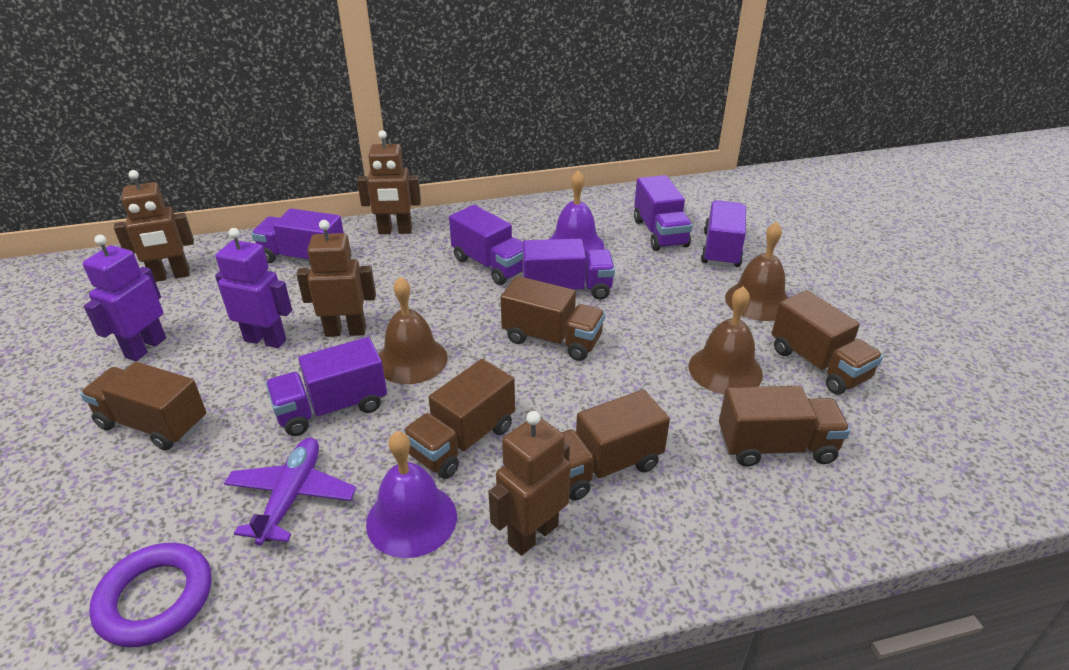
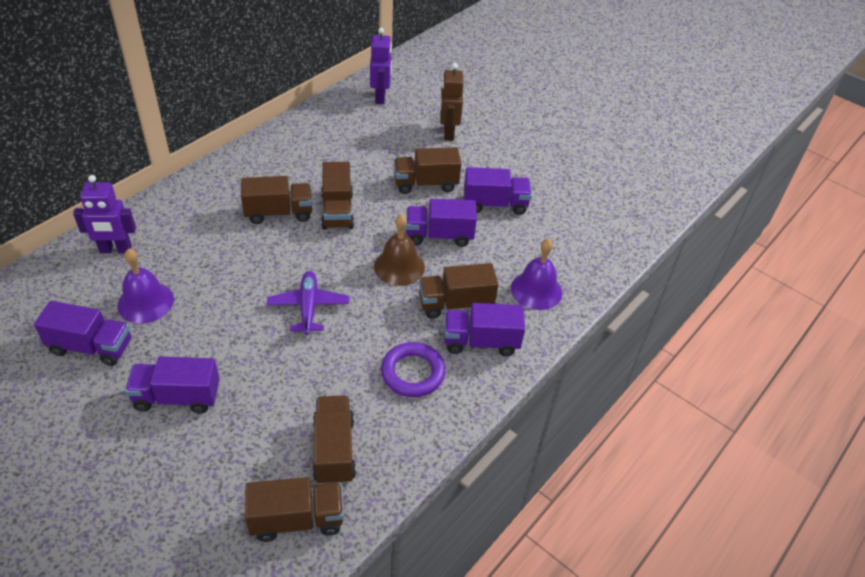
brown bell: 3 -> 1
brown robot: 4 -> 1
purple truck: 6 -> 5

